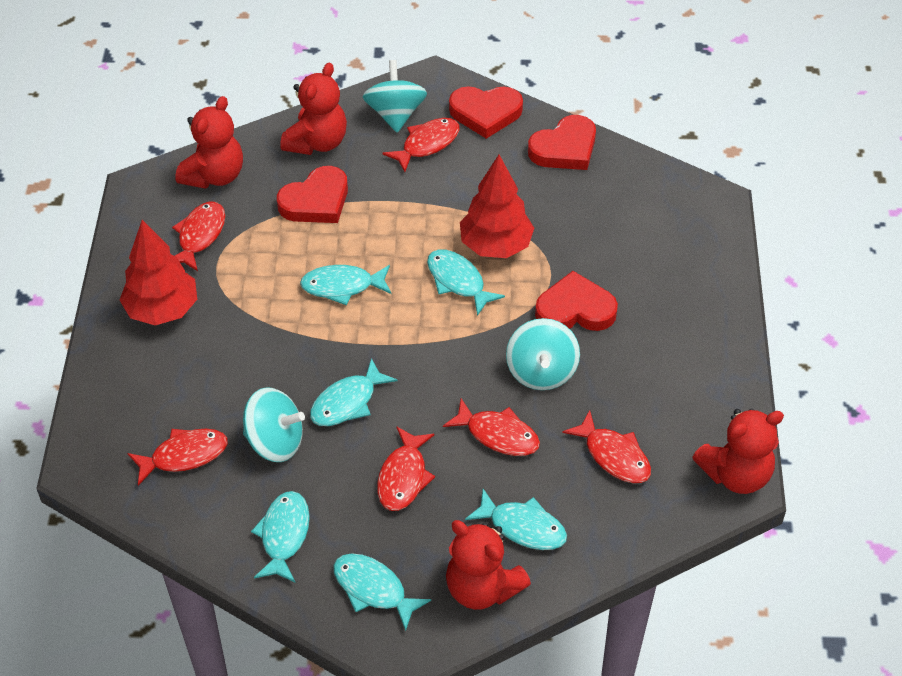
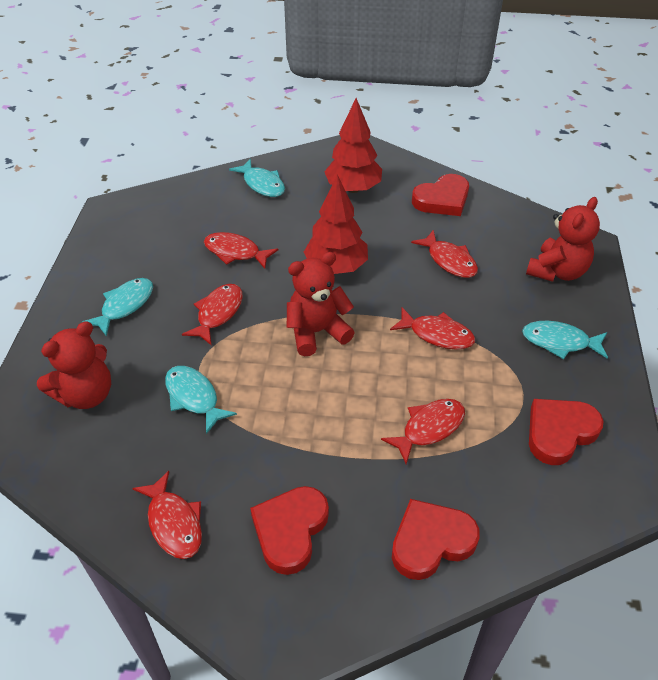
red teddy bear: 4 -> 3
turquoise fish: 6 -> 4
turquoise spinning top: 3 -> 0

